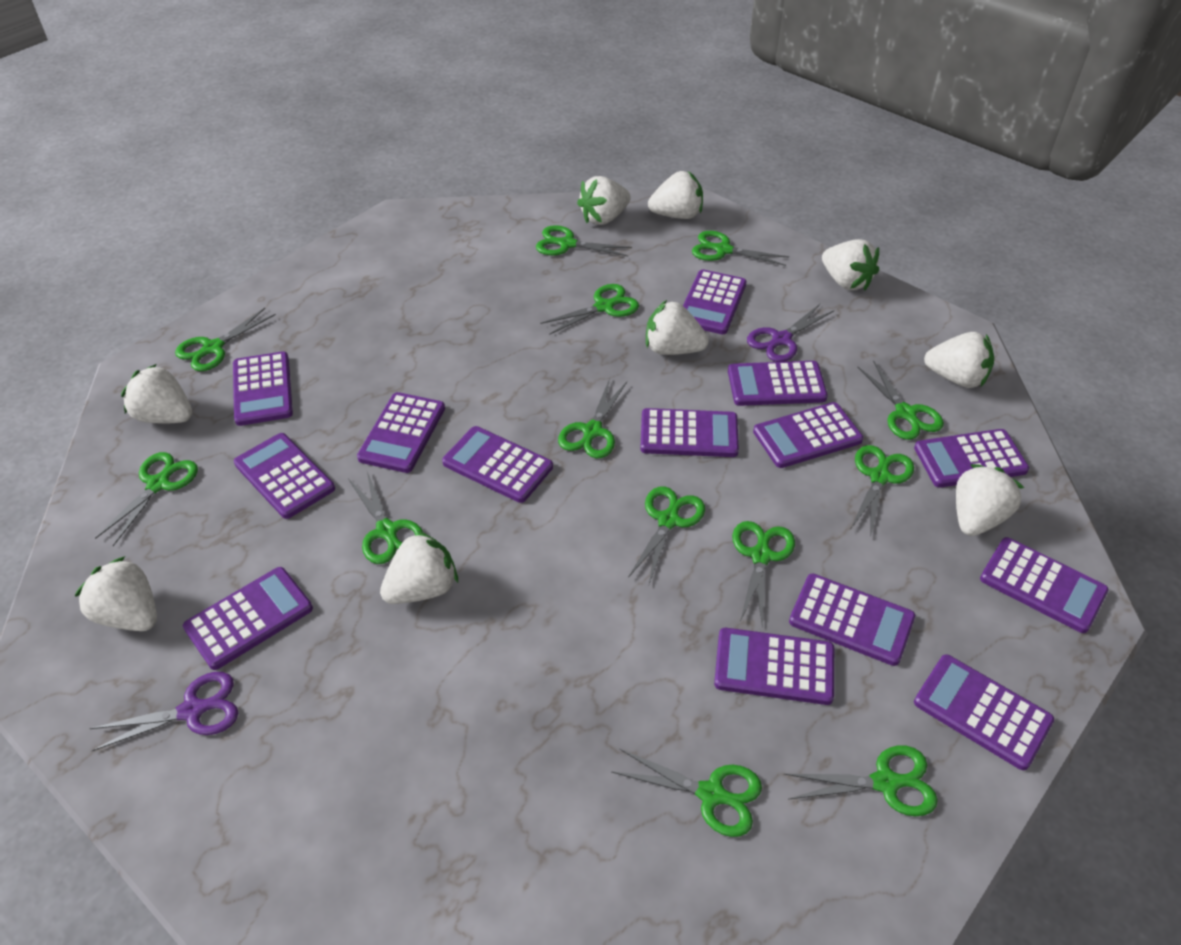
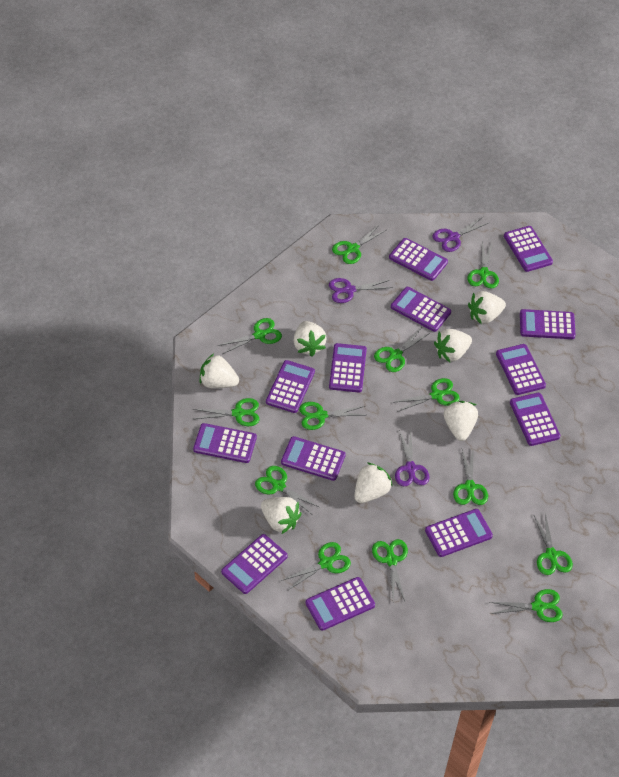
purple calculator: 14 -> 13
purple scissors: 2 -> 3
white strawberry: 9 -> 7

